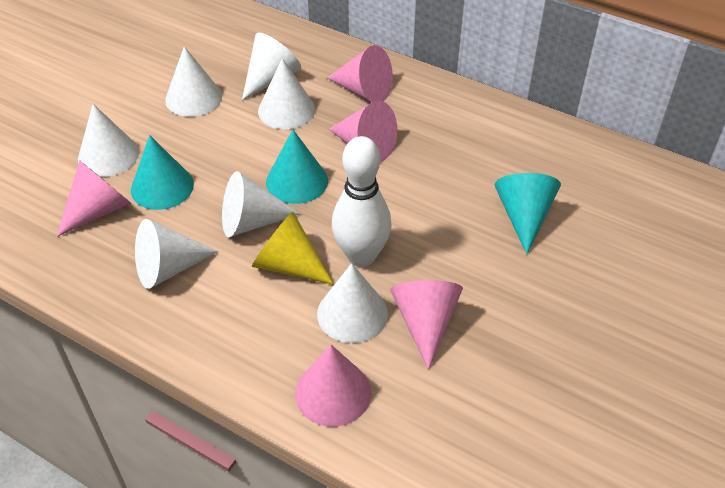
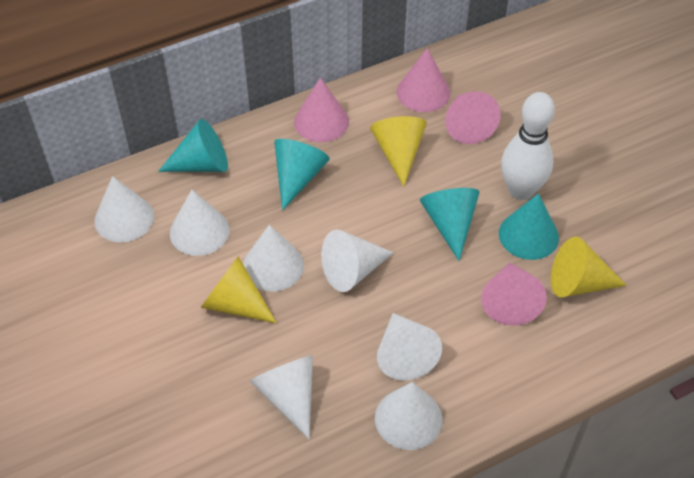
pink cone: 5 -> 4
turquoise cone: 3 -> 4
yellow cone: 1 -> 3

